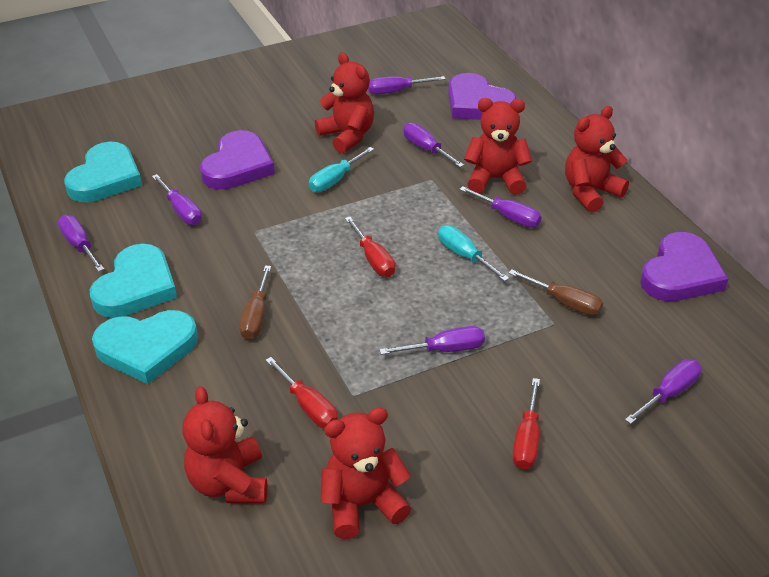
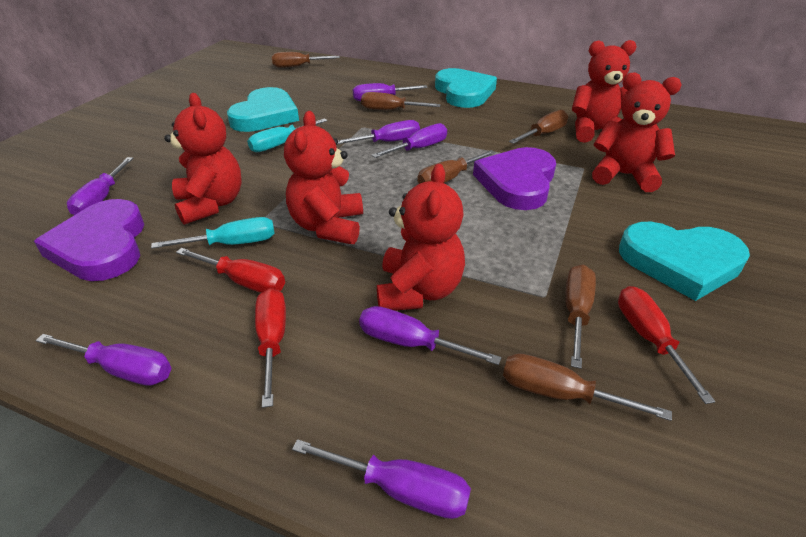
brown screwdriver: 2 -> 6
purple heart: 3 -> 2

